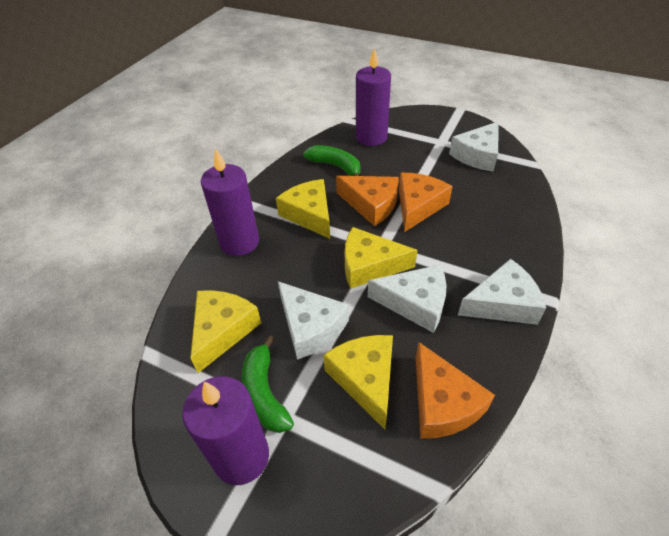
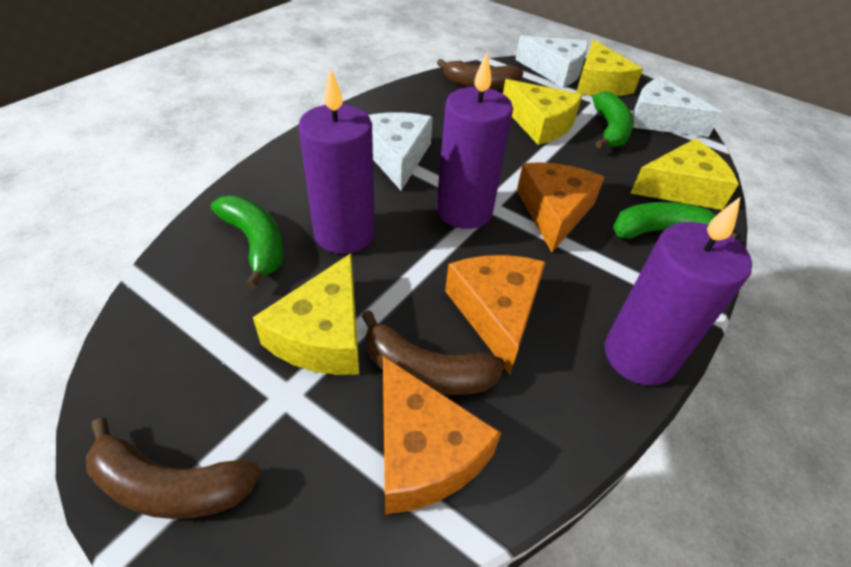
brown banana: 0 -> 3
green banana: 2 -> 3
white cheese: 4 -> 3

